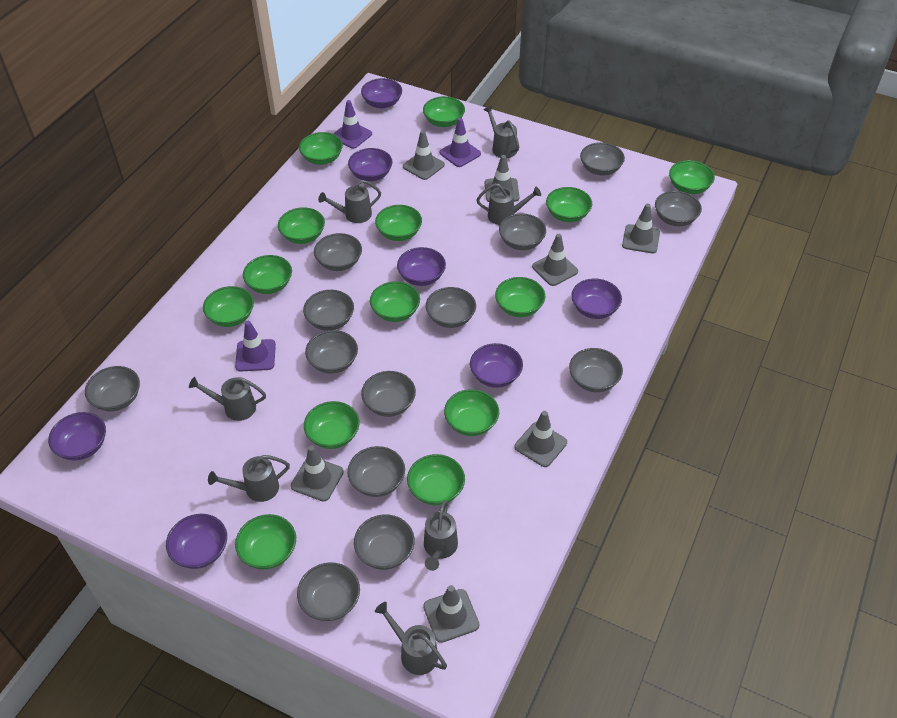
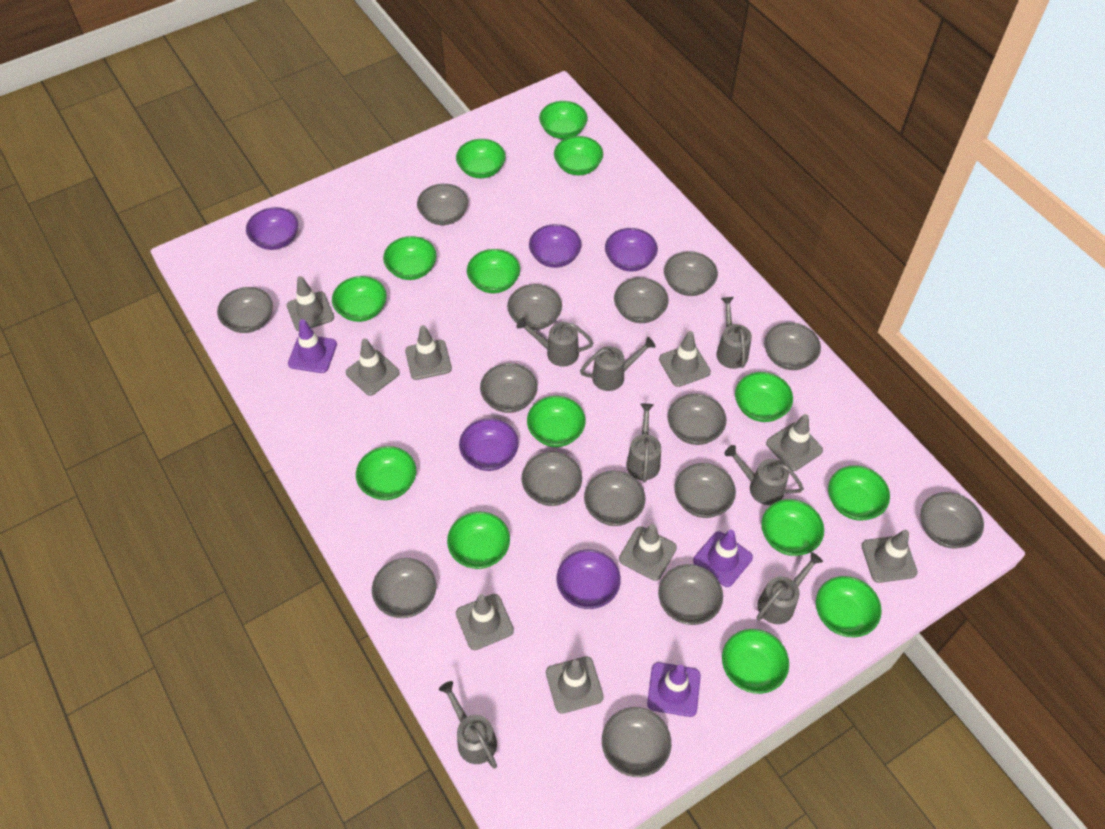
grey bowl: 13 -> 15
grey traffic cone: 7 -> 9
purple bowl: 7 -> 5

